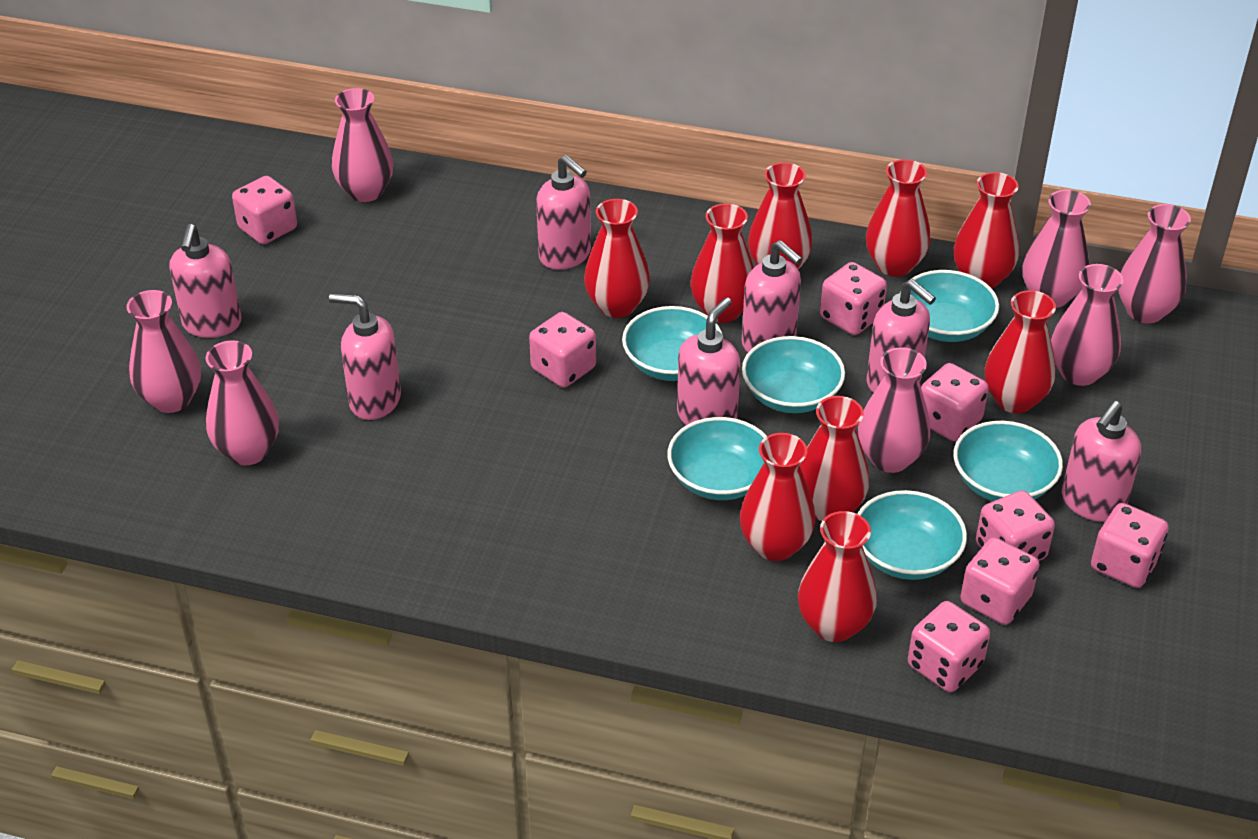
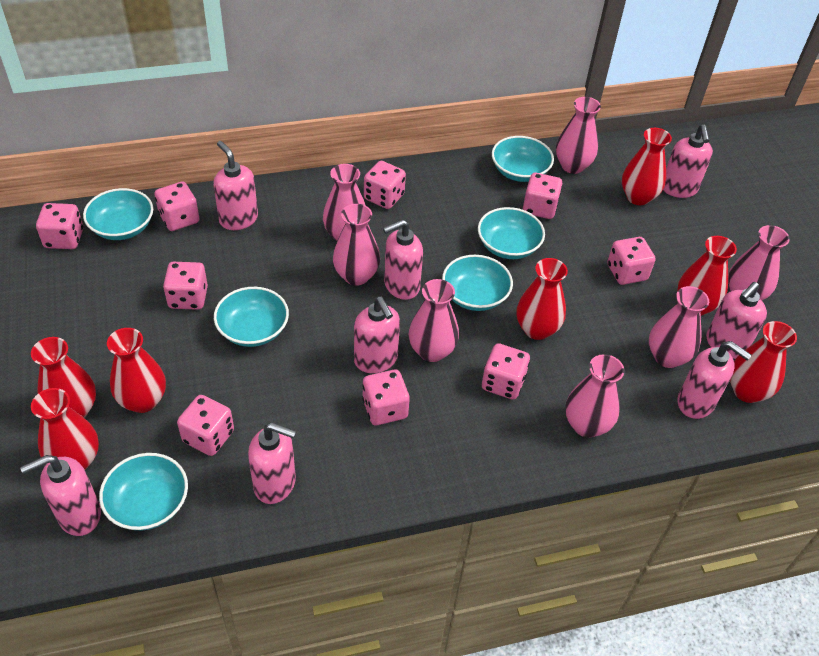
pink dice: 8 -> 9
pink soap dispenser: 7 -> 8
red vase: 9 -> 7

